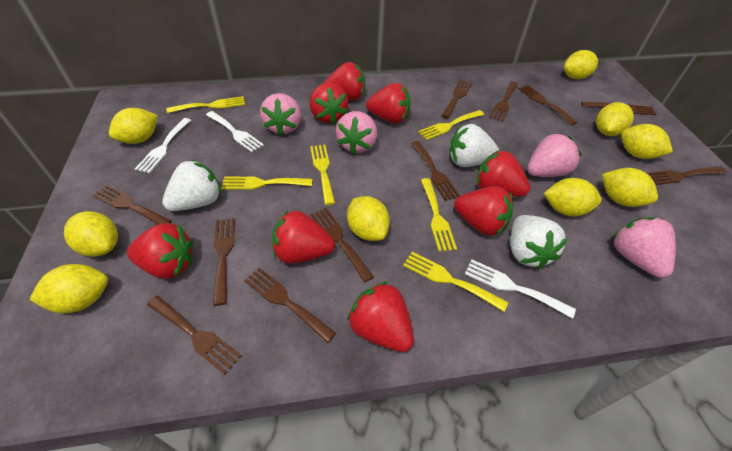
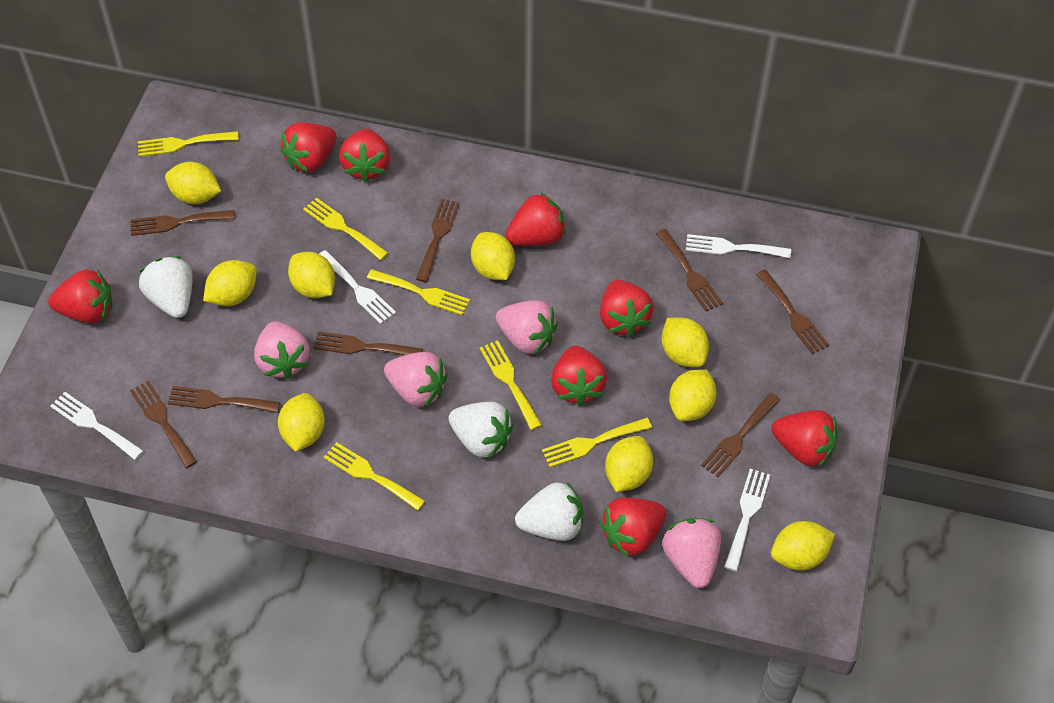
brown fork: 11 -> 8
white fork: 3 -> 4

